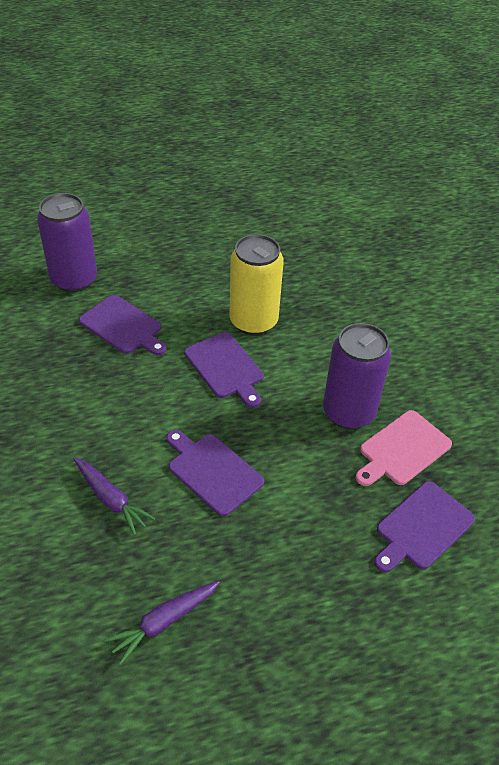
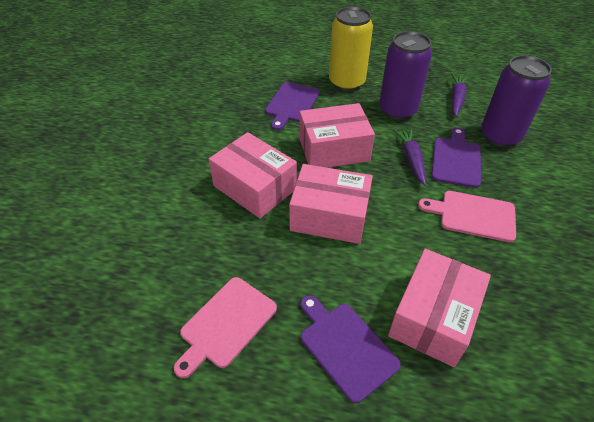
pink box: 0 -> 4
pink cutting board: 1 -> 2
purple cutting board: 4 -> 3

